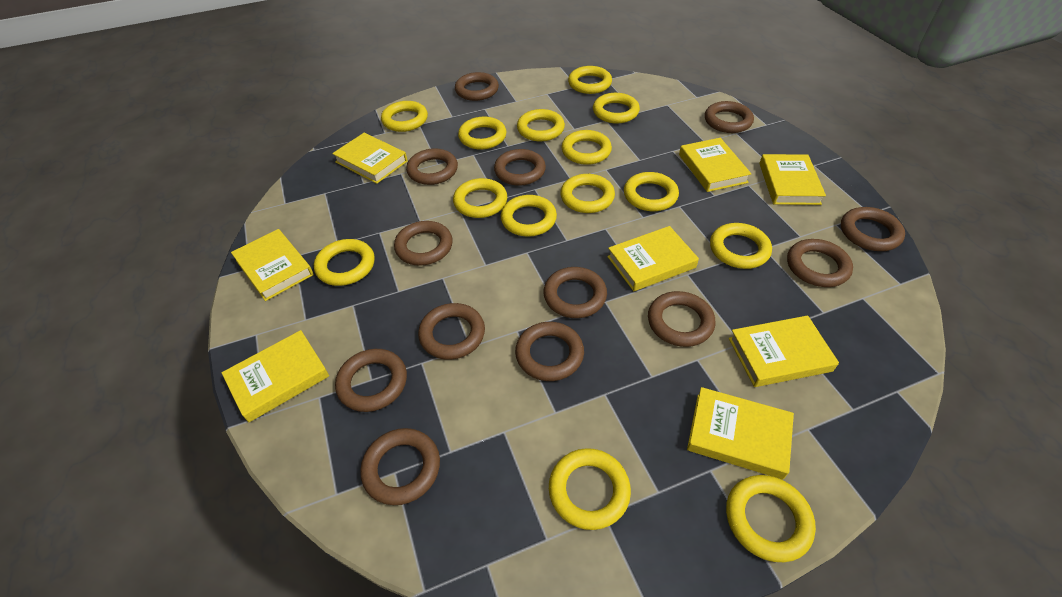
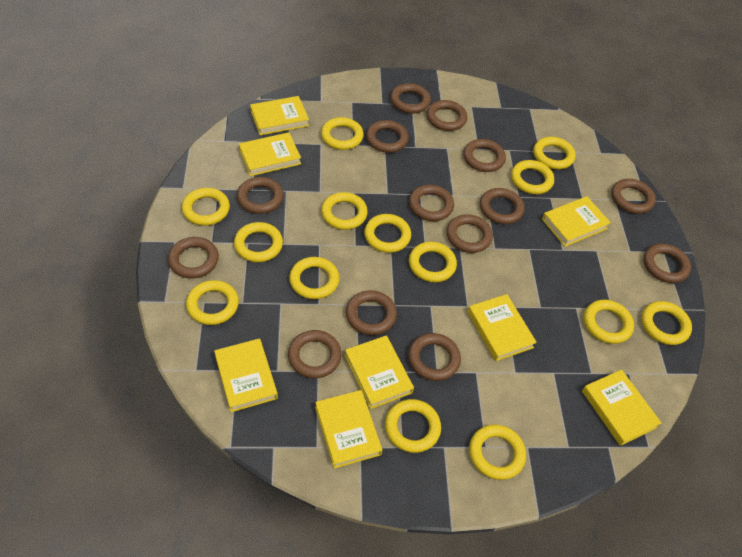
brown ring: 13 -> 14

